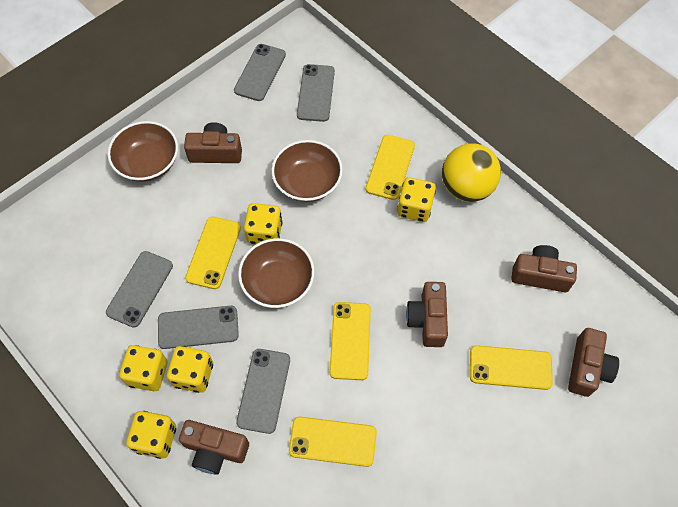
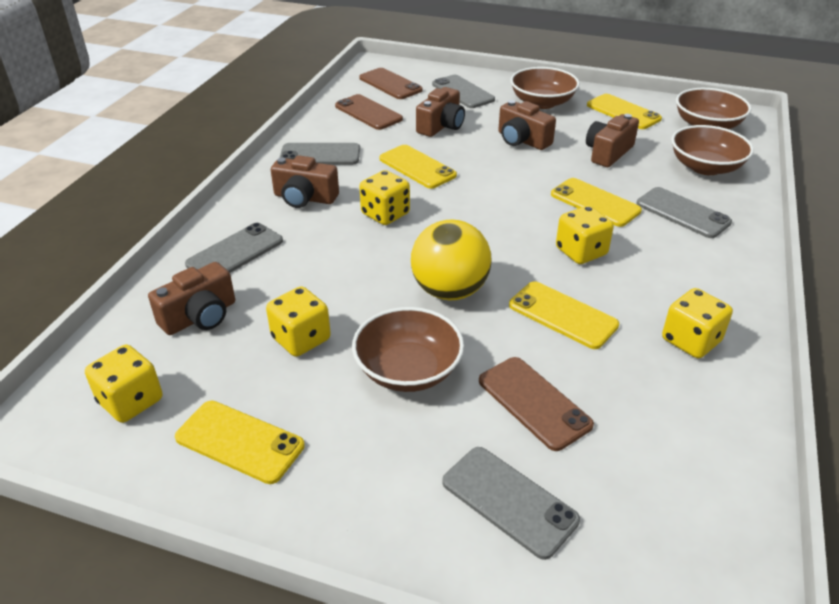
brown bowl: 3 -> 4
brown phone: 0 -> 3

